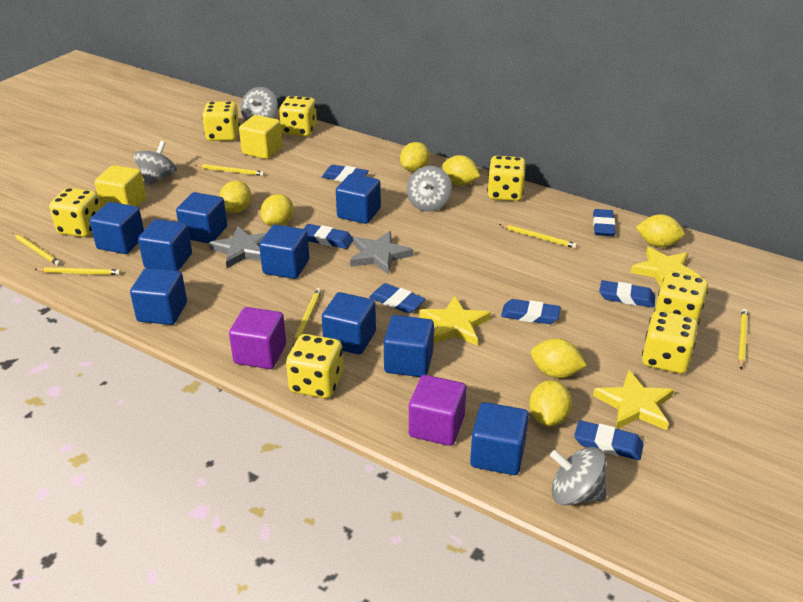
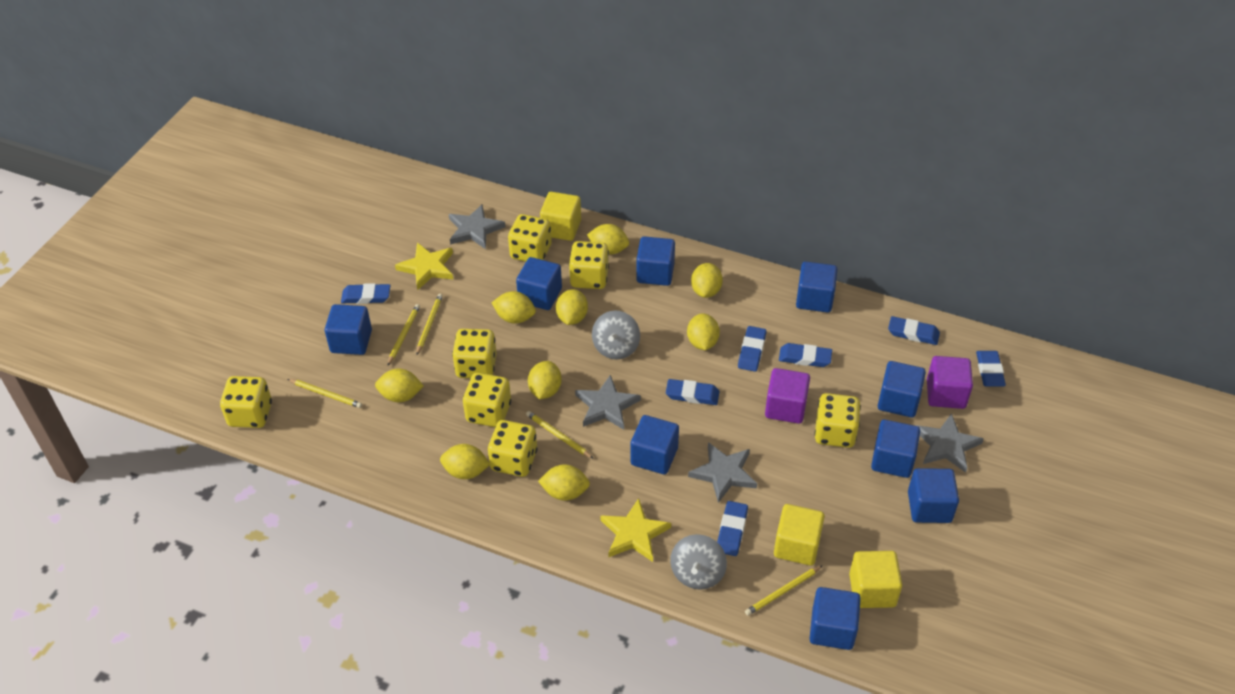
grey spinning top: 4 -> 2
grey star: 2 -> 4
yellow cube: 2 -> 3
yellow lemon: 7 -> 9
yellow pencil: 6 -> 5
yellow star: 3 -> 2

